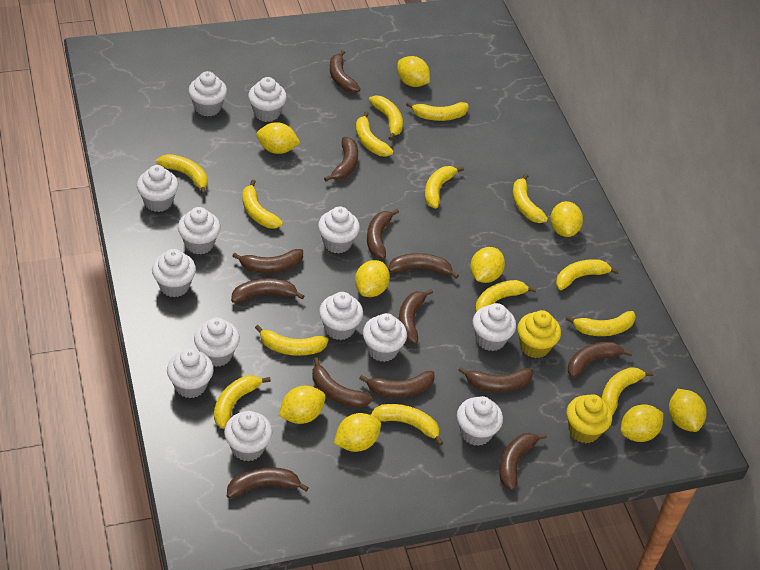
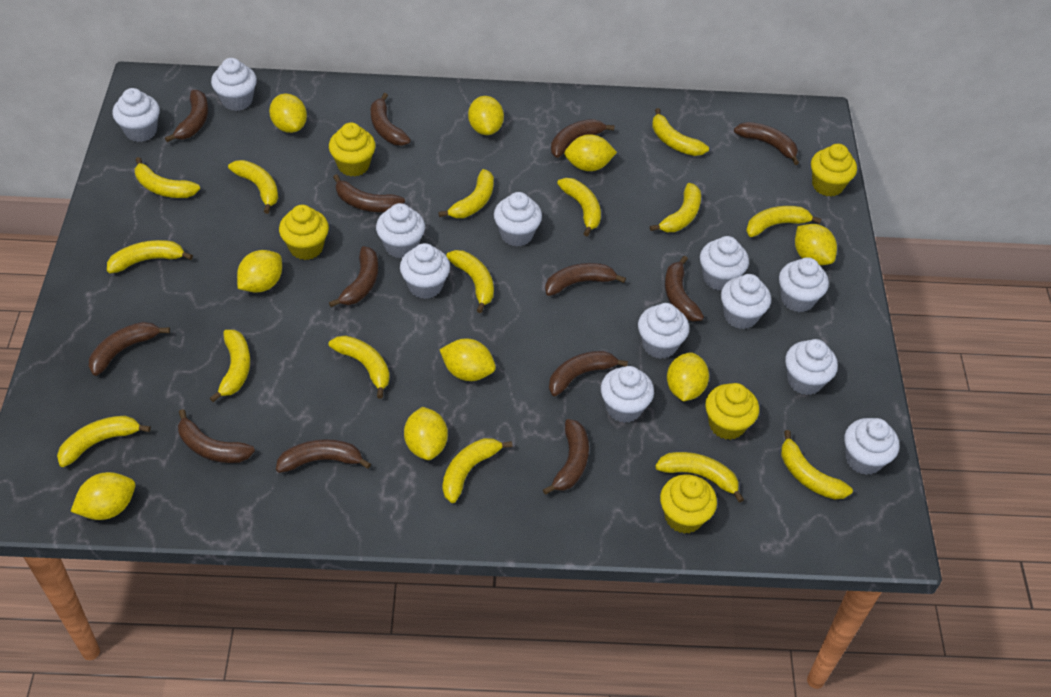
white cupcake: 13 -> 12
yellow banana: 14 -> 15
yellow cupcake: 2 -> 5

